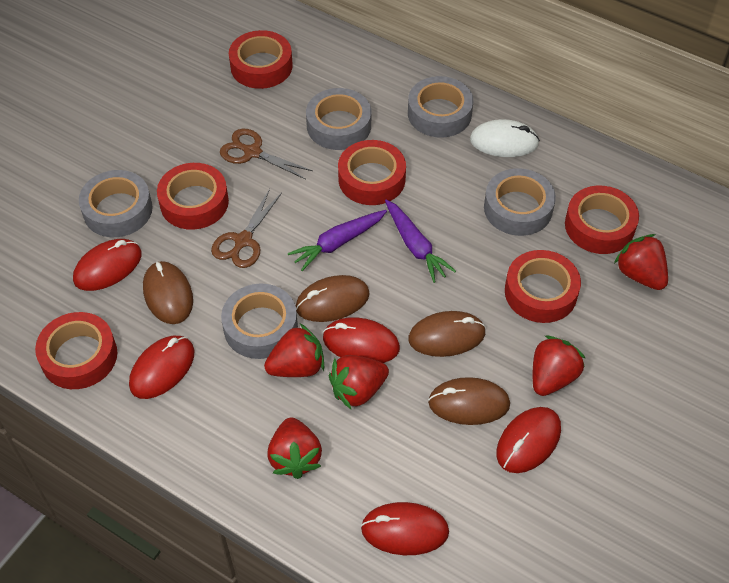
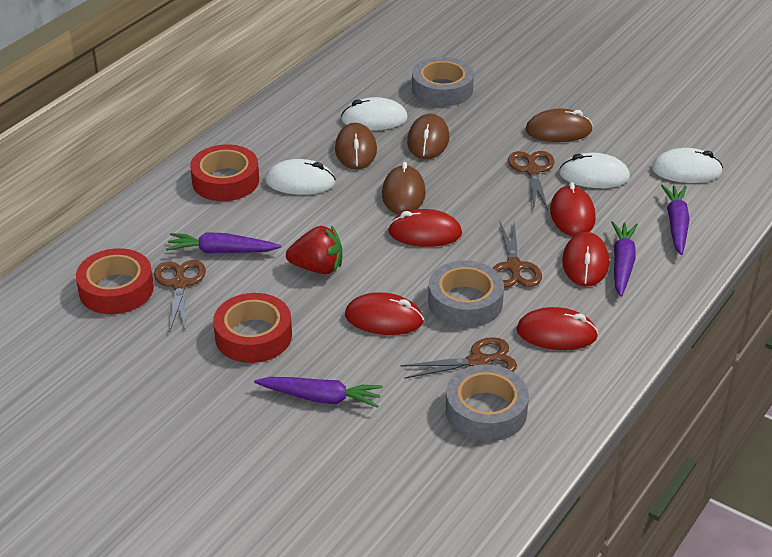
brown scissors: 2 -> 4
grey tape: 5 -> 3
purple carrot: 2 -> 4
red strawberry: 5 -> 1
red tape: 6 -> 3
white mouse: 1 -> 4

